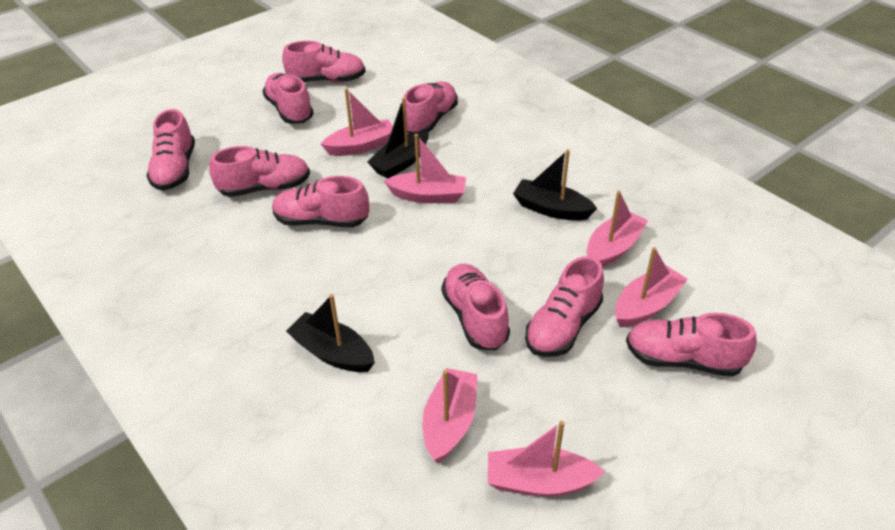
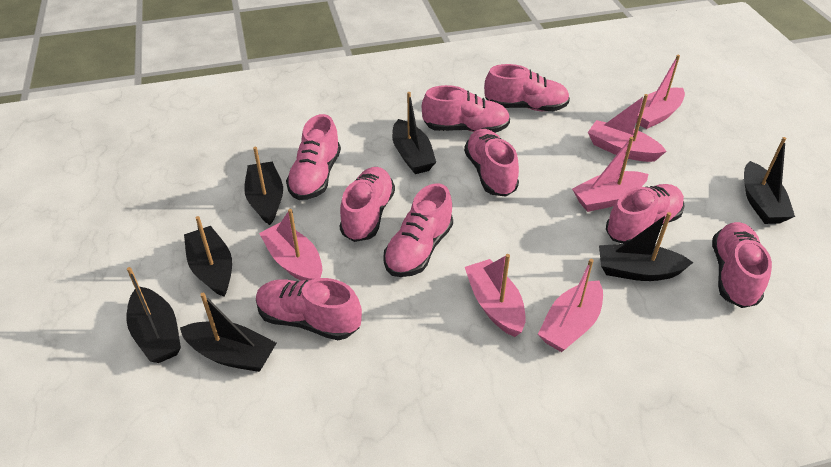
black boat: 3 -> 7

